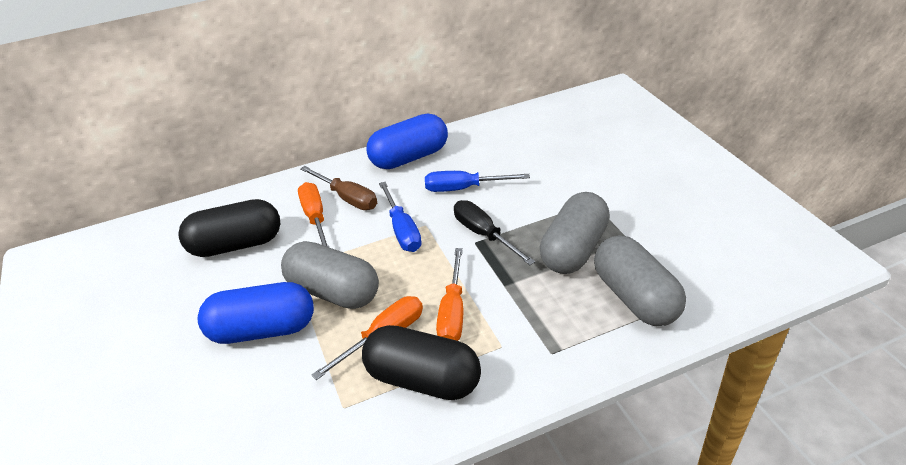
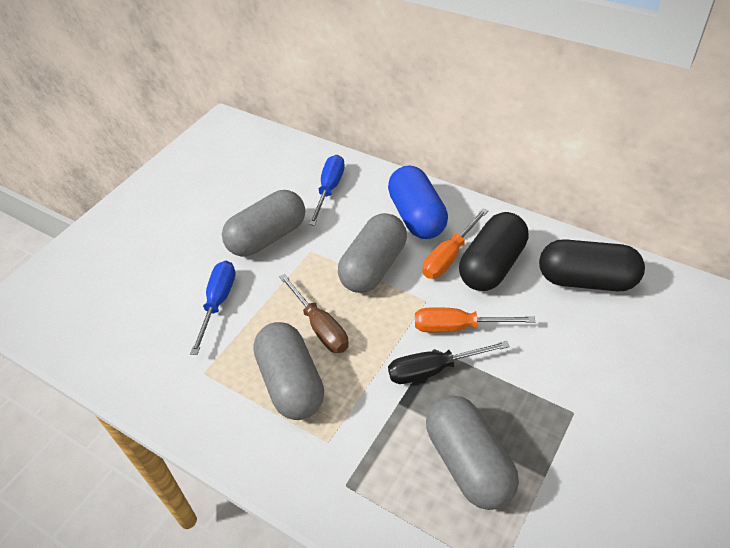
blue capsule: 2 -> 1
grey capsule: 3 -> 4
orange screwdriver: 3 -> 2

